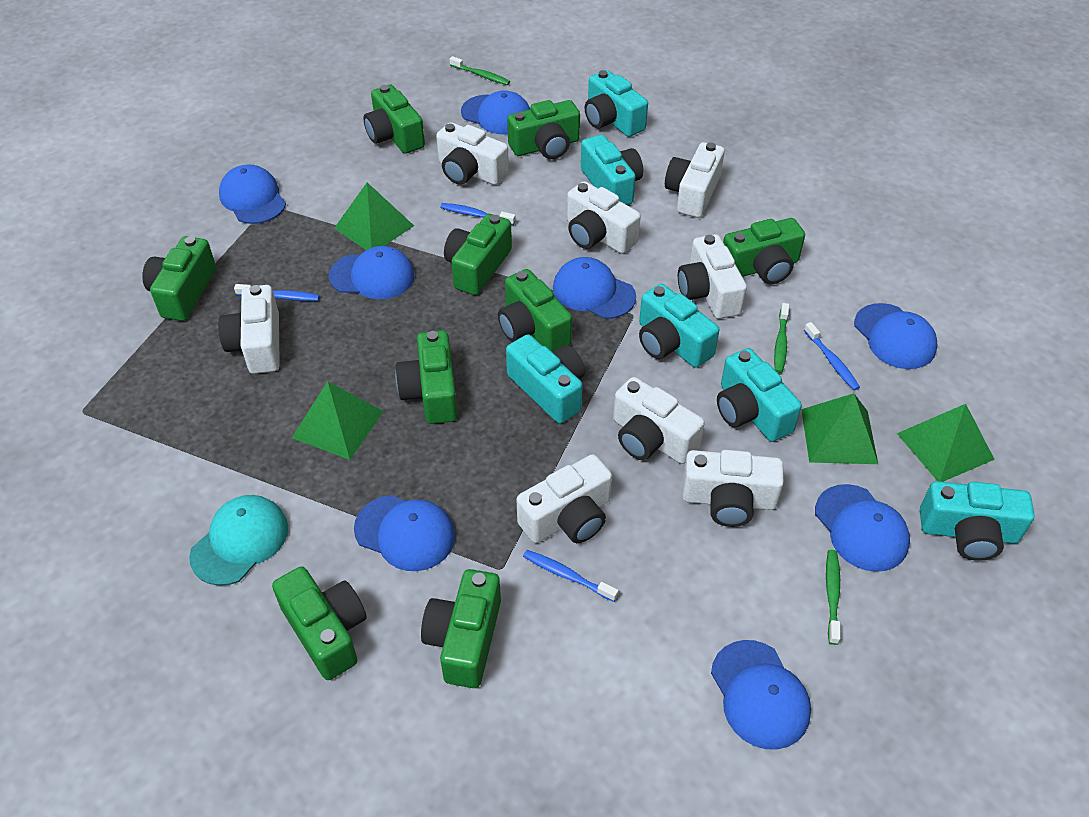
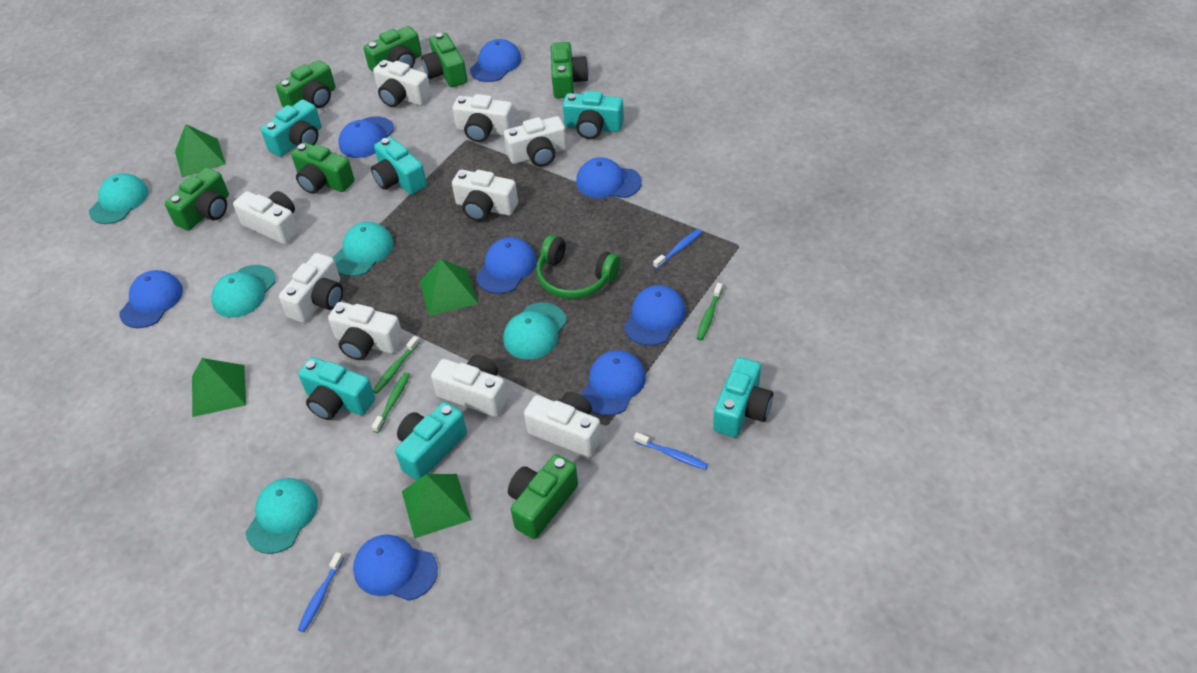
blue toothbrush: 4 -> 3
green camera: 9 -> 7
green headphones: 0 -> 1
turquoise cap: 1 -> 5
white camera: 8 -> 9

